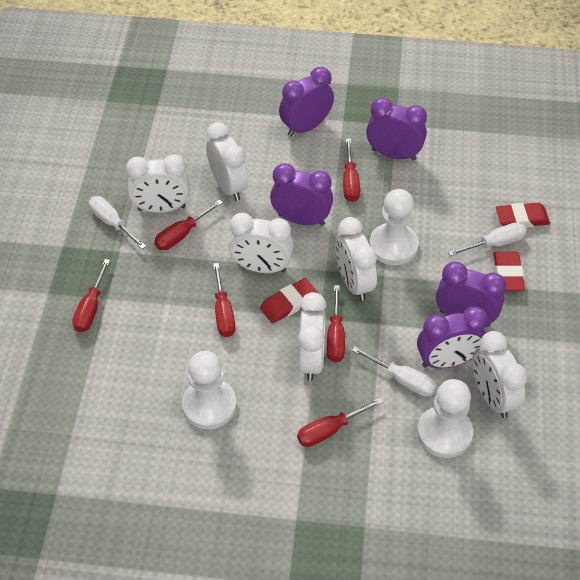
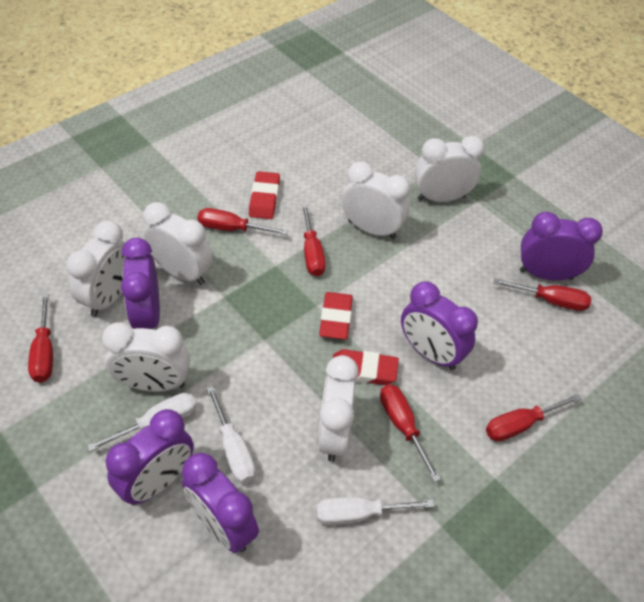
white pawn: 3 -> 0

